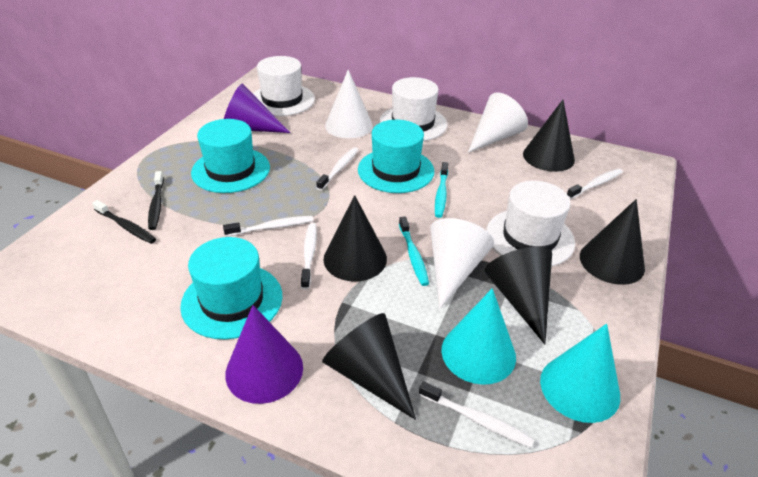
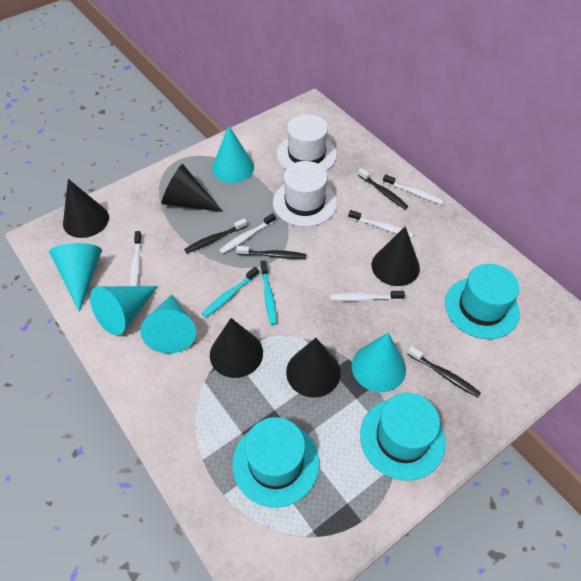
black toothbrush: 2 -> 4
purple cone: 2 -> 0
turquoise cone: 2 -> 5
white cone: 3 -> 0
white hat: 3 -> 2

